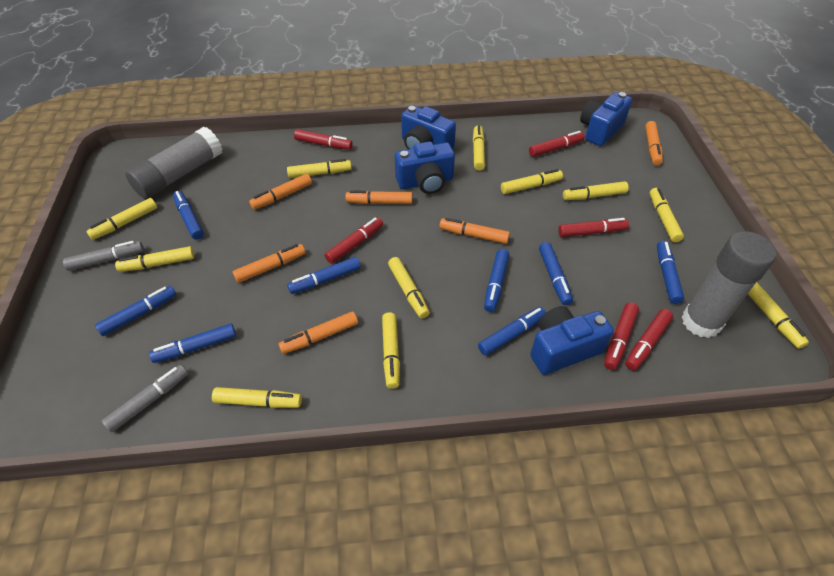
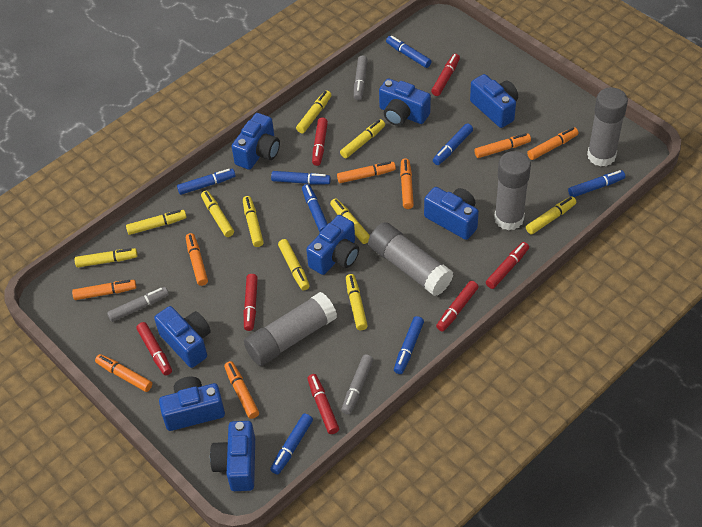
blue camera: 4 -> 8
grey glue stick: 2 -> 4
grey marker: 2 -> 3
orange marker: 6 -> 8
red marker: 6 -> 7
yellow marker: 11 -> 10

